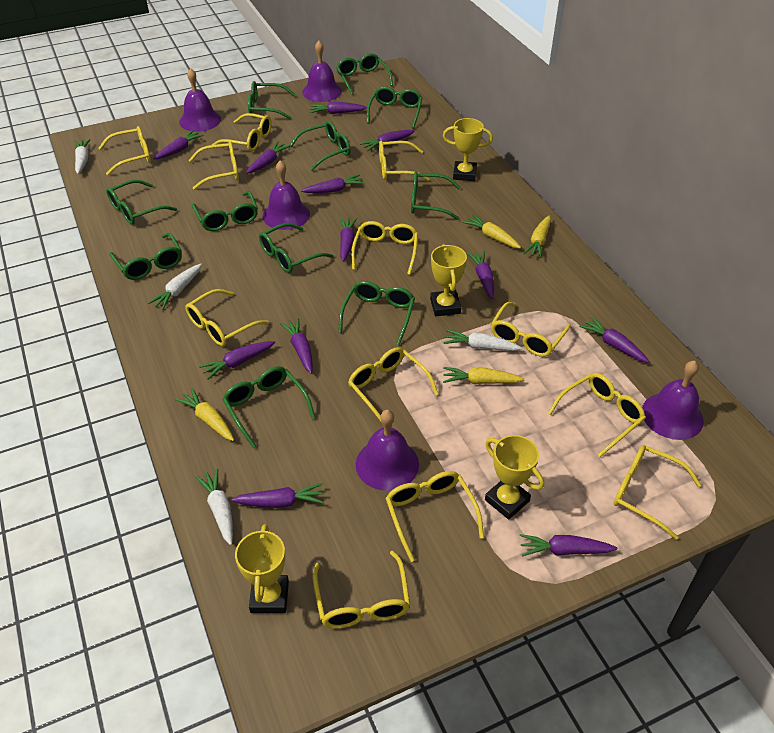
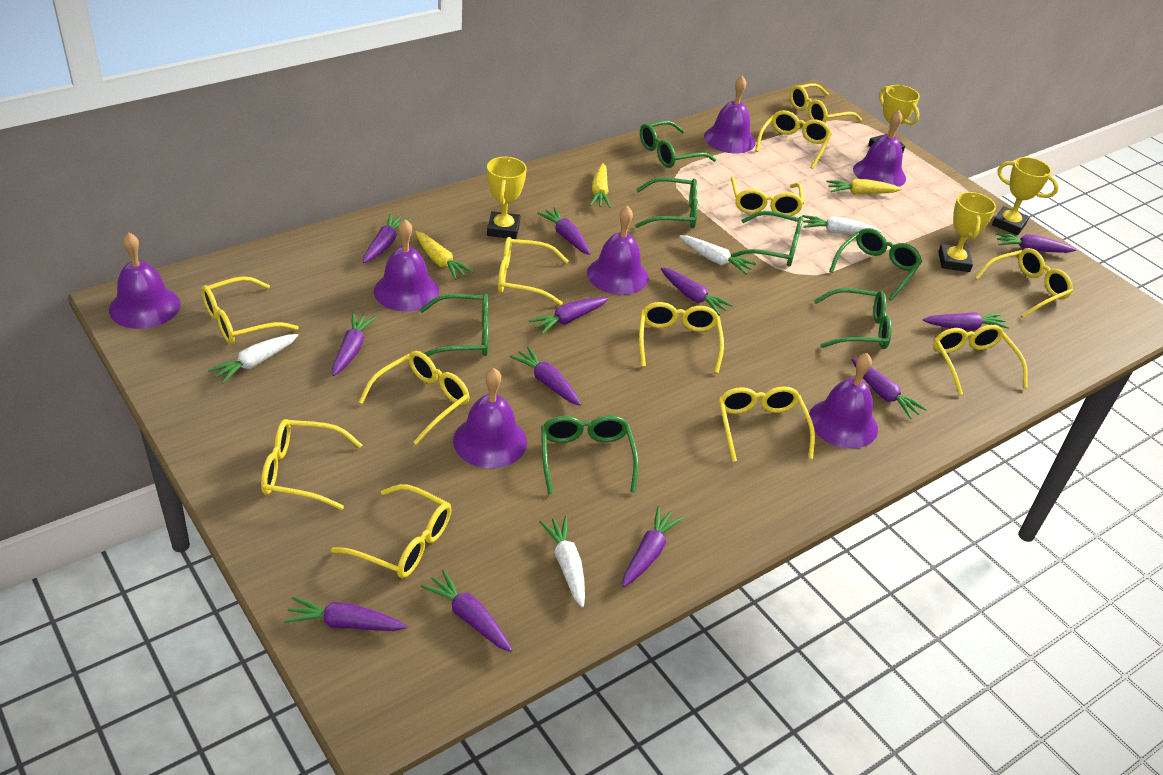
green glasses: 11 -> 7
purple bell: 5 -> 7
yellow carrot: 4 -> 3

